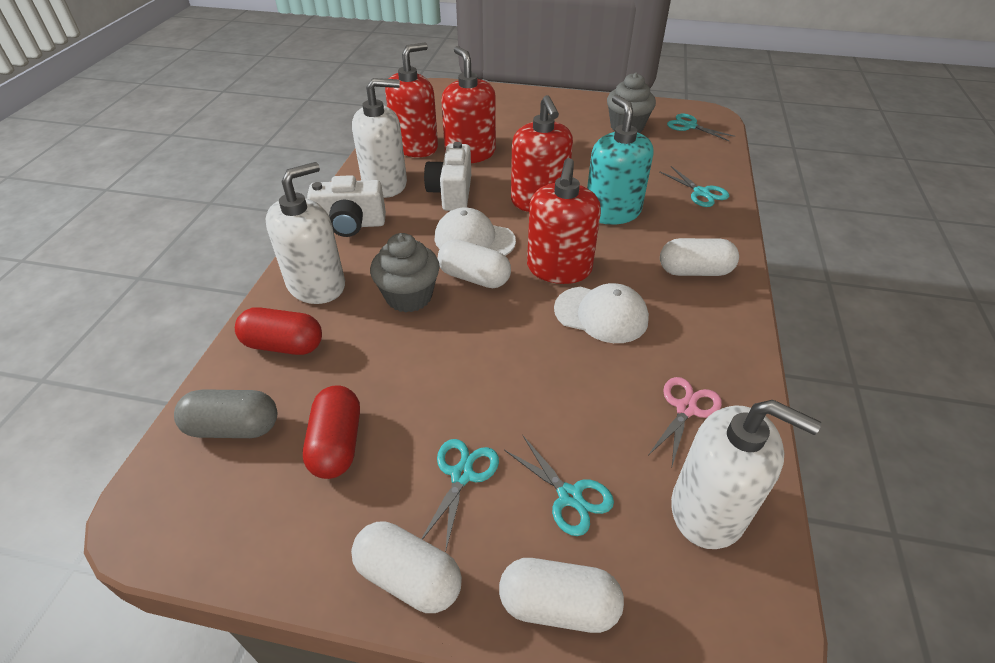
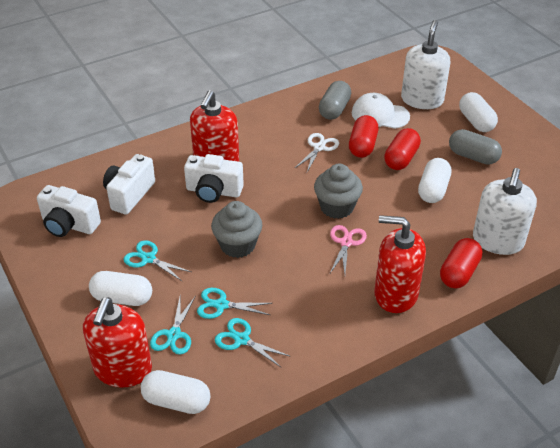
grey capsule: 1 -> 2
red capsule: 2 -> 3
red soap dispenser: 4 -> 3
turquoise soap dispenser: 1 -> 0
white camera: 2 -> 3
white cap: 2 -> 1
white scissors: 0 -> 1
white soap dispenser: 3 -> 2

